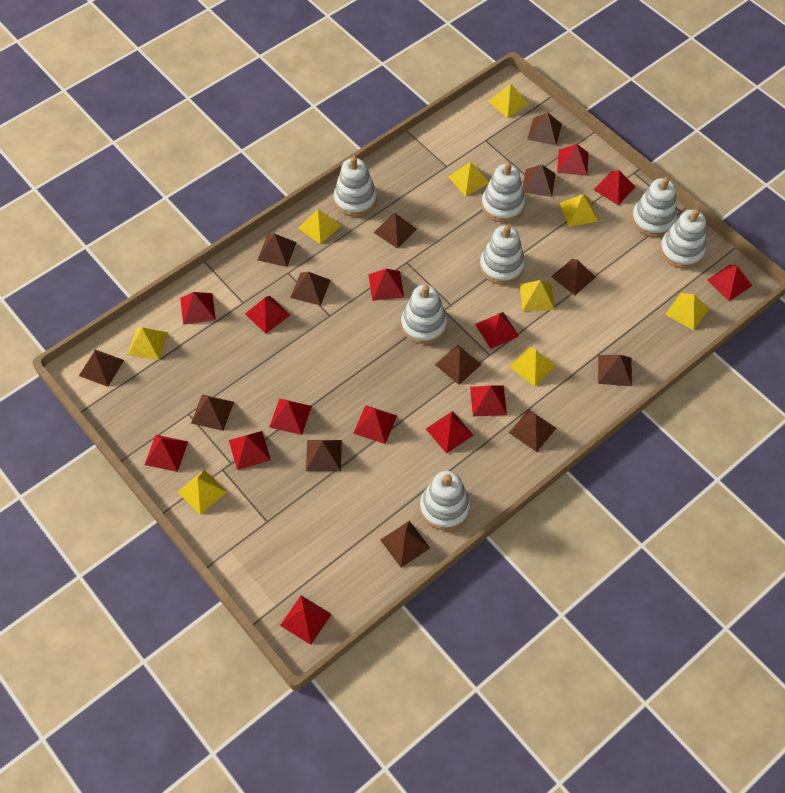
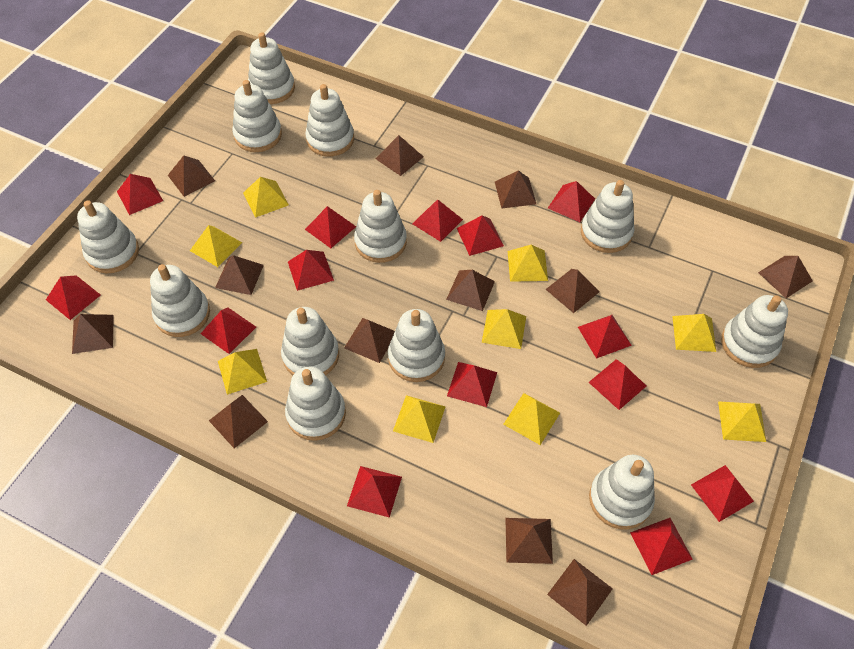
brown pyramid: 13 -> 12
white stacking toy: 7 -> 12

